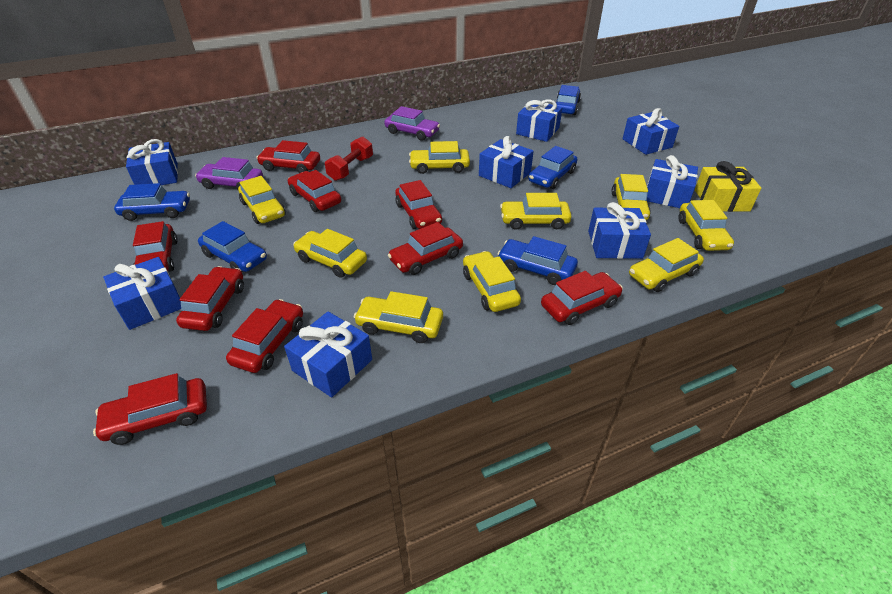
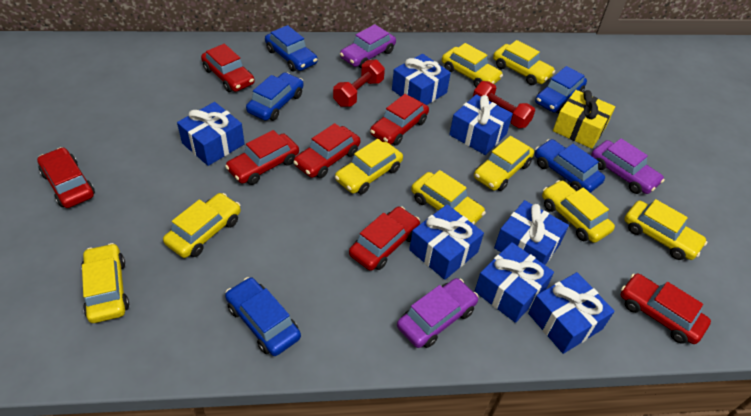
blue gift: 8 -> 7
purple car: 2 -> 3
red car: 9 -> 7
red dumbbell: 1 -> 2

